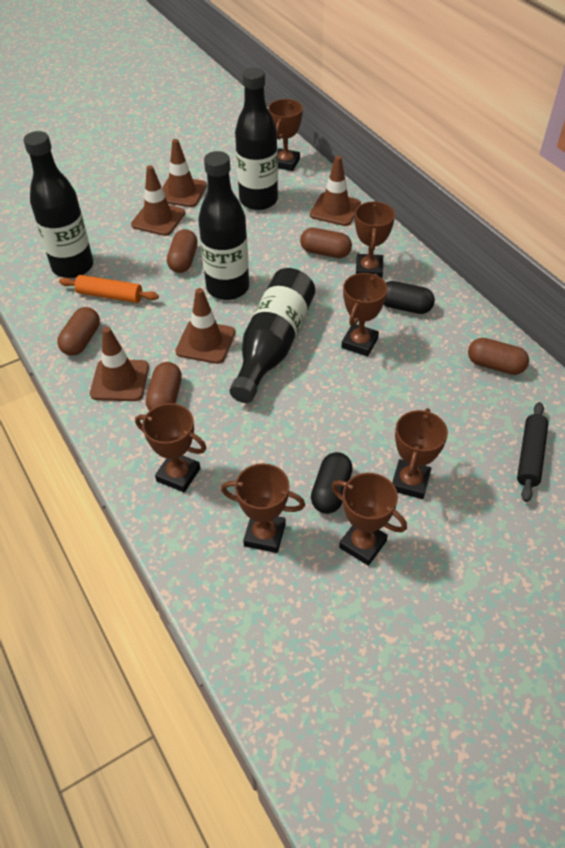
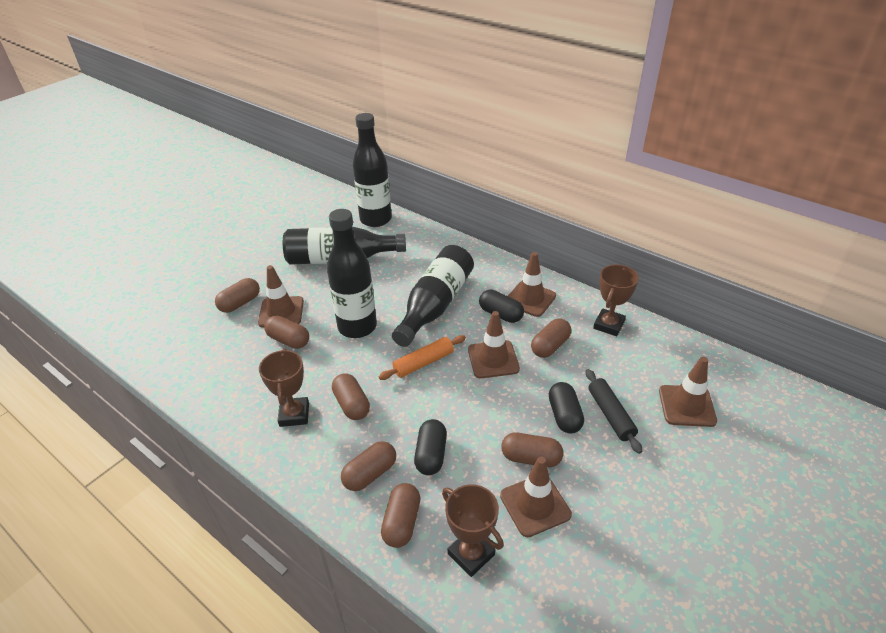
black capsule: 2 -> 3
brown capsule: 5 -> 7
brown trophy: 7 -> 3

